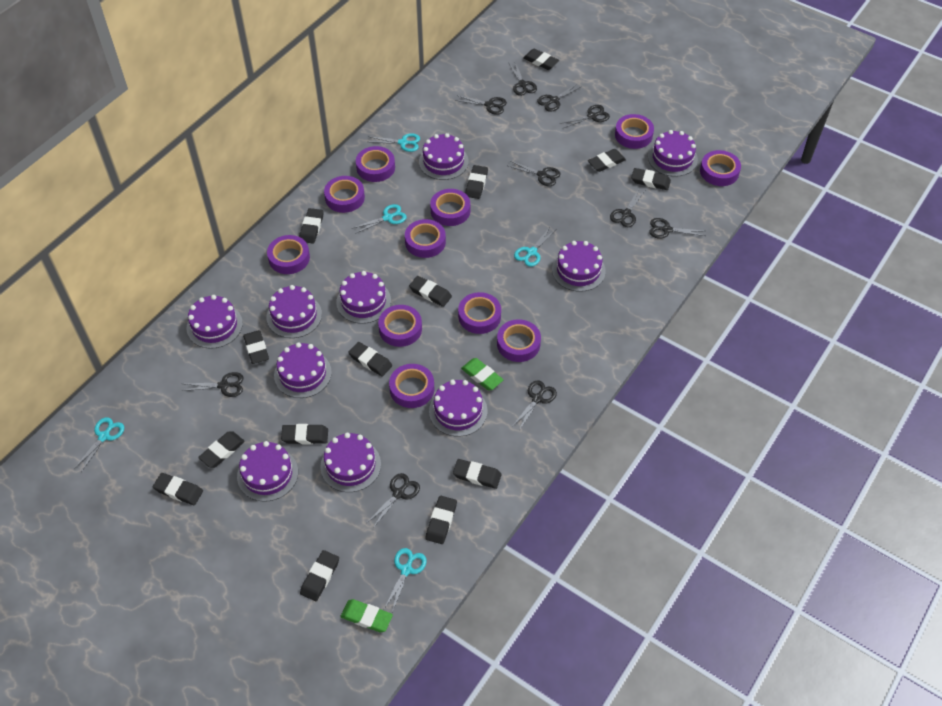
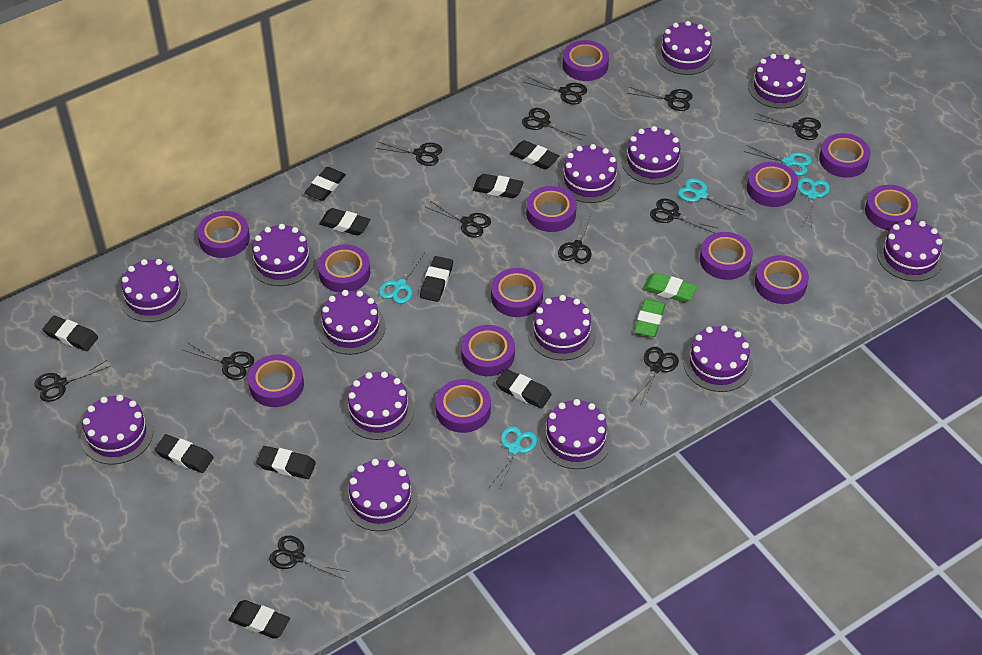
black eraser: 14 -> 10
black scissors: 10 -> 12
purple cake: 10 -> 14
purple tape: 11 -> 13

